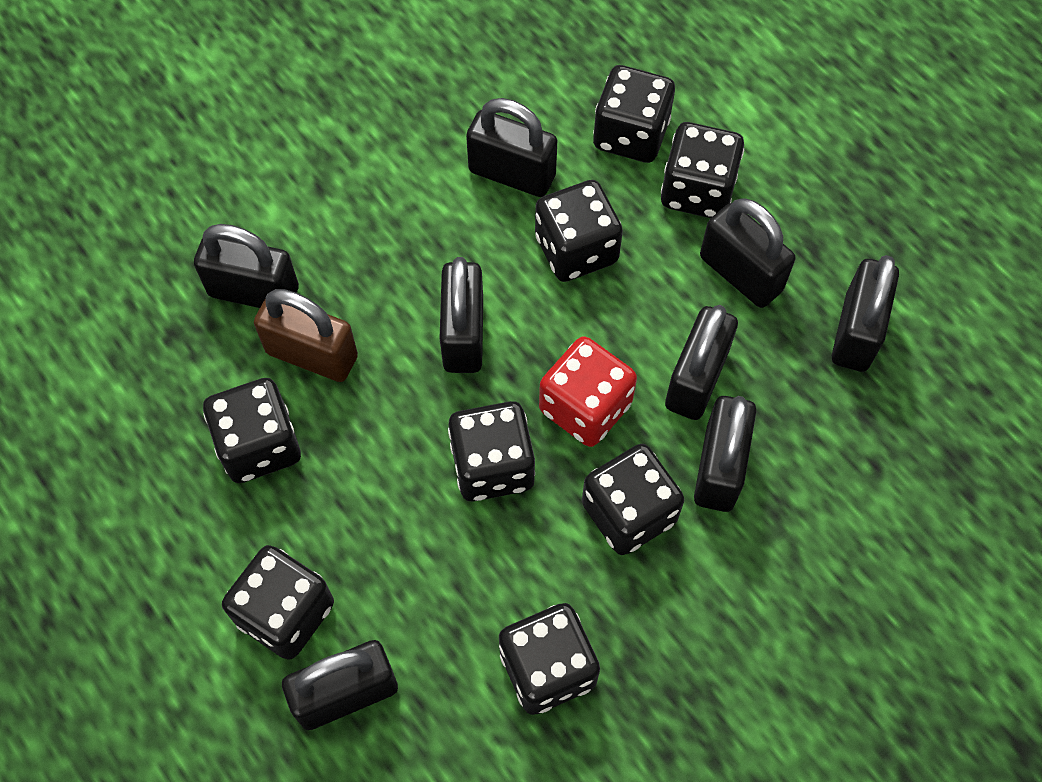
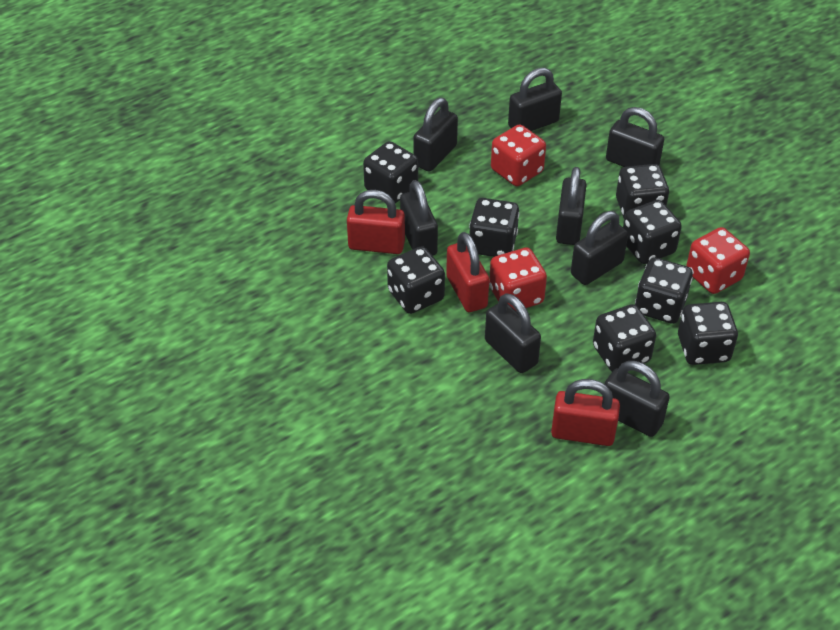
brown padlock: 1 -> 0
red dice: 1 -> 3
red padlock: 0 -> 3

